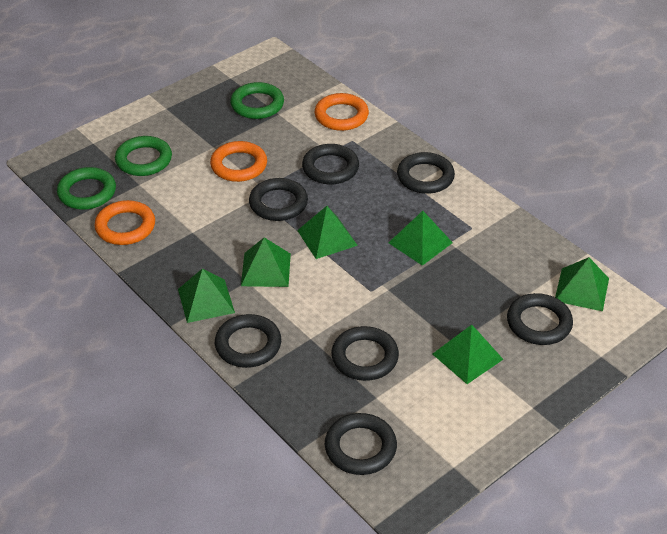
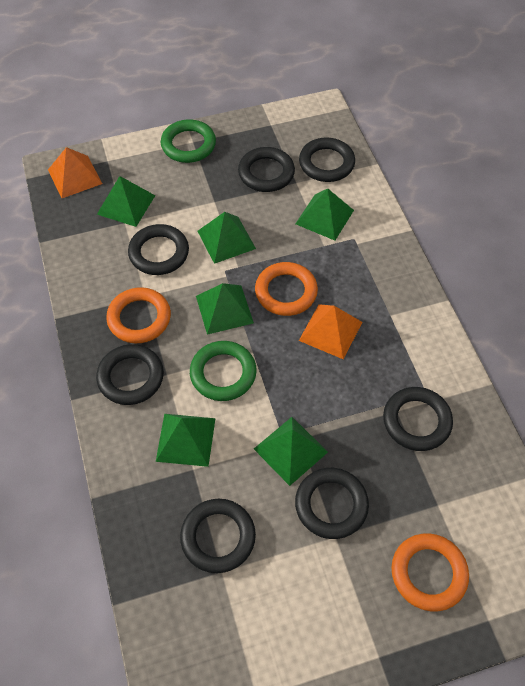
green ring: 3 -> 2
orange pyramid: 0 -> 2

